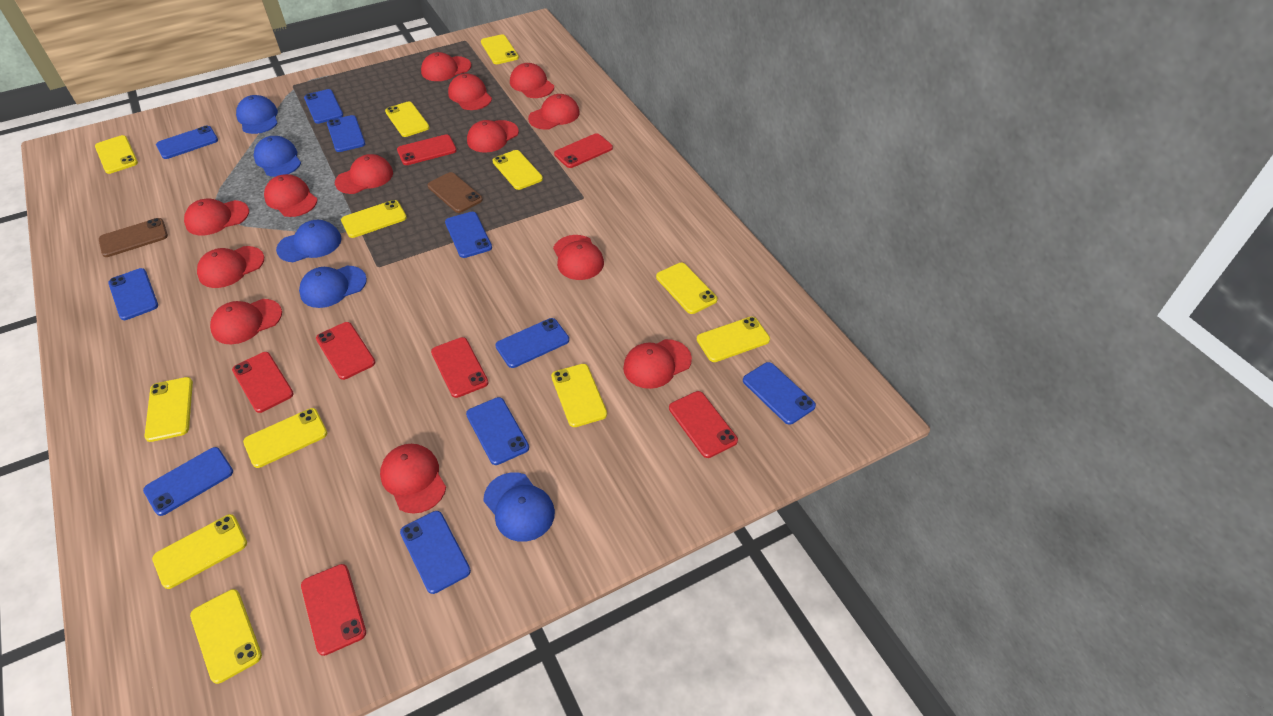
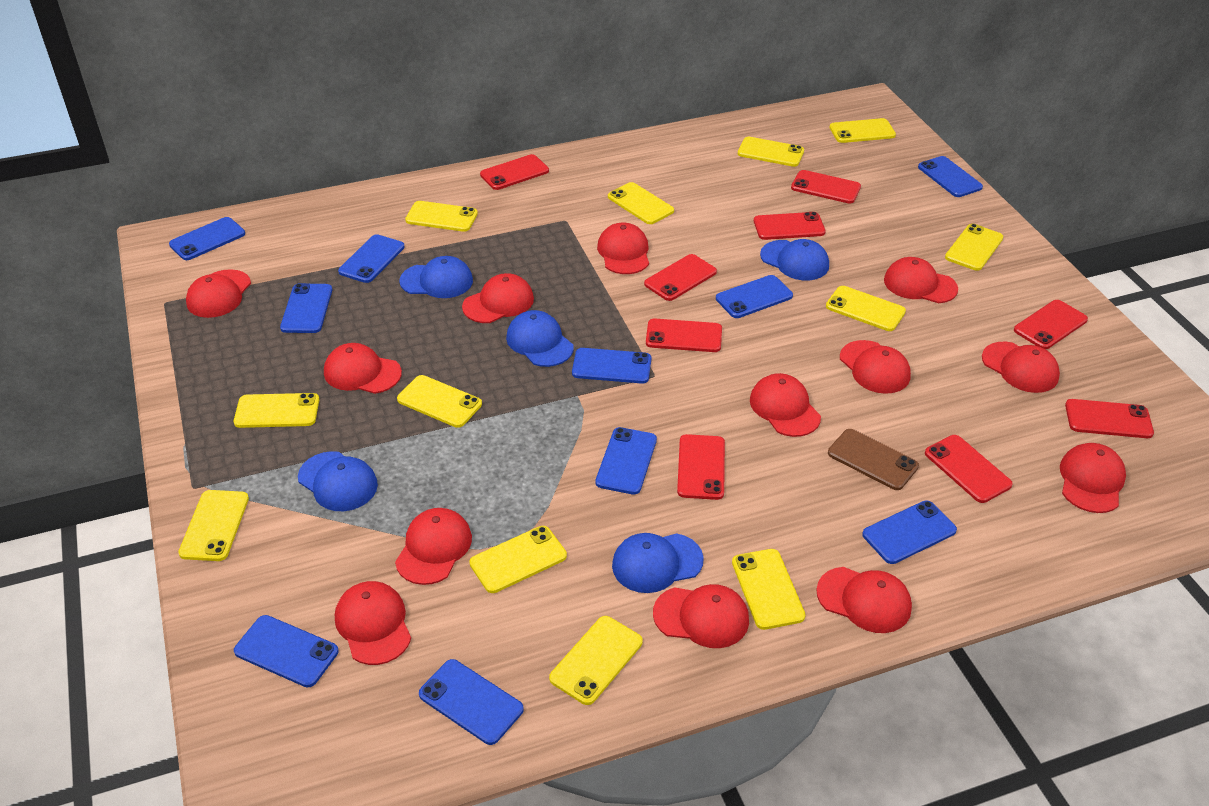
brown phone: 2 -> 1
red phone: 7 -> 9

